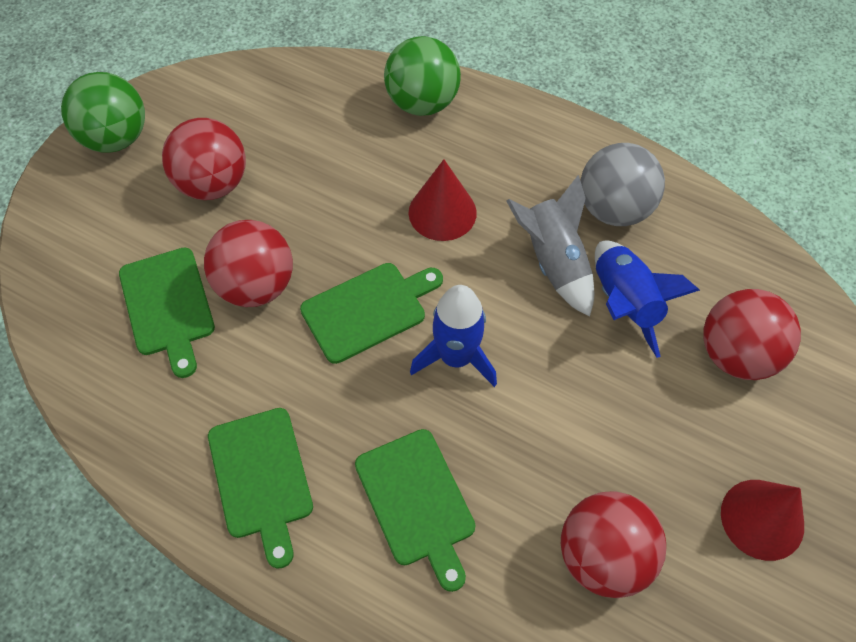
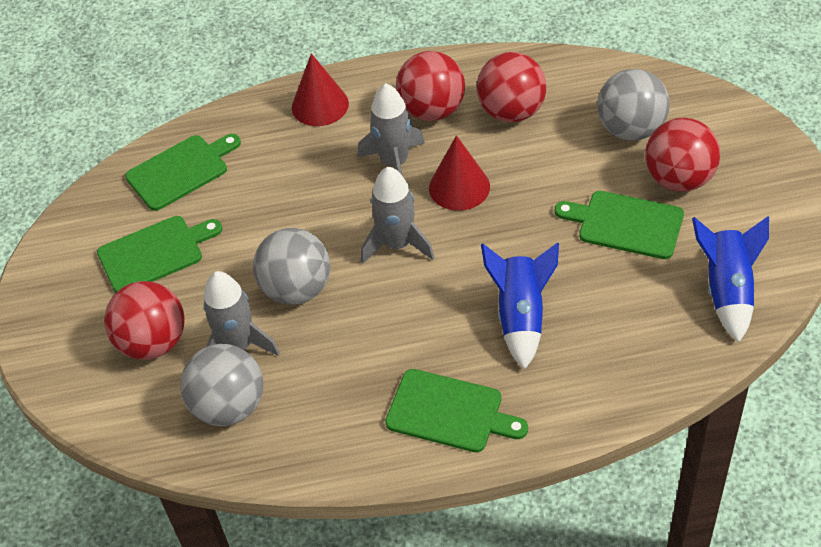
green ball: 2 -> 0
grey ball: 1 -> 3
grey rocket: 1 -> 3

